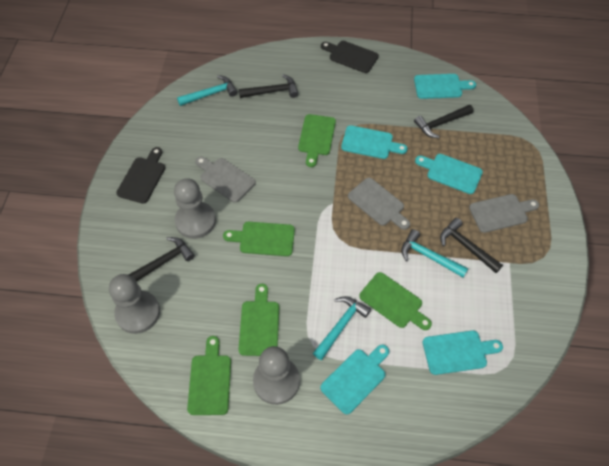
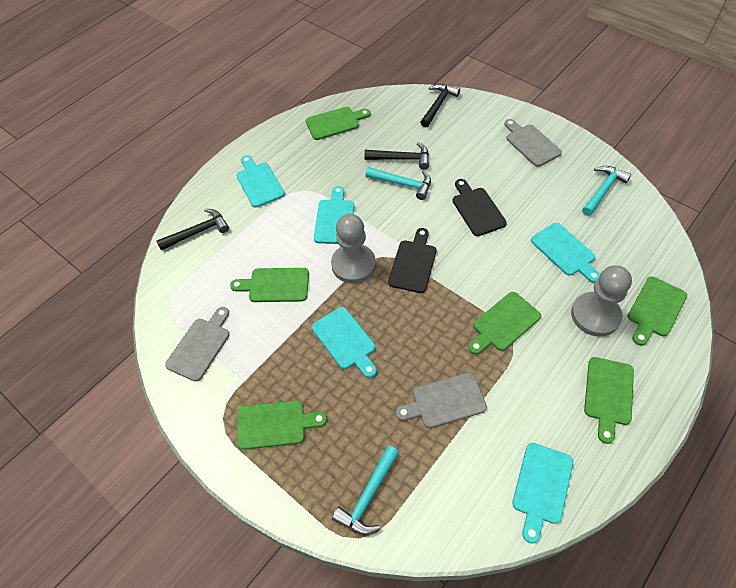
black hammer: 4 -> 3
green cutting board: 5 -> 6
grey pawn: 3 -> 2

